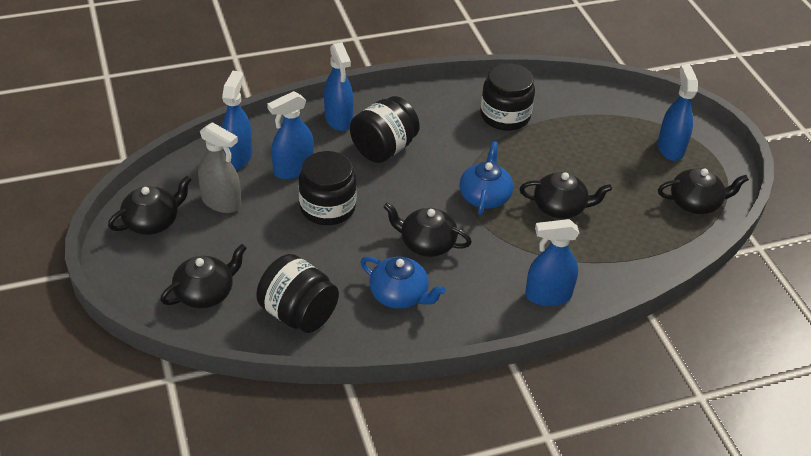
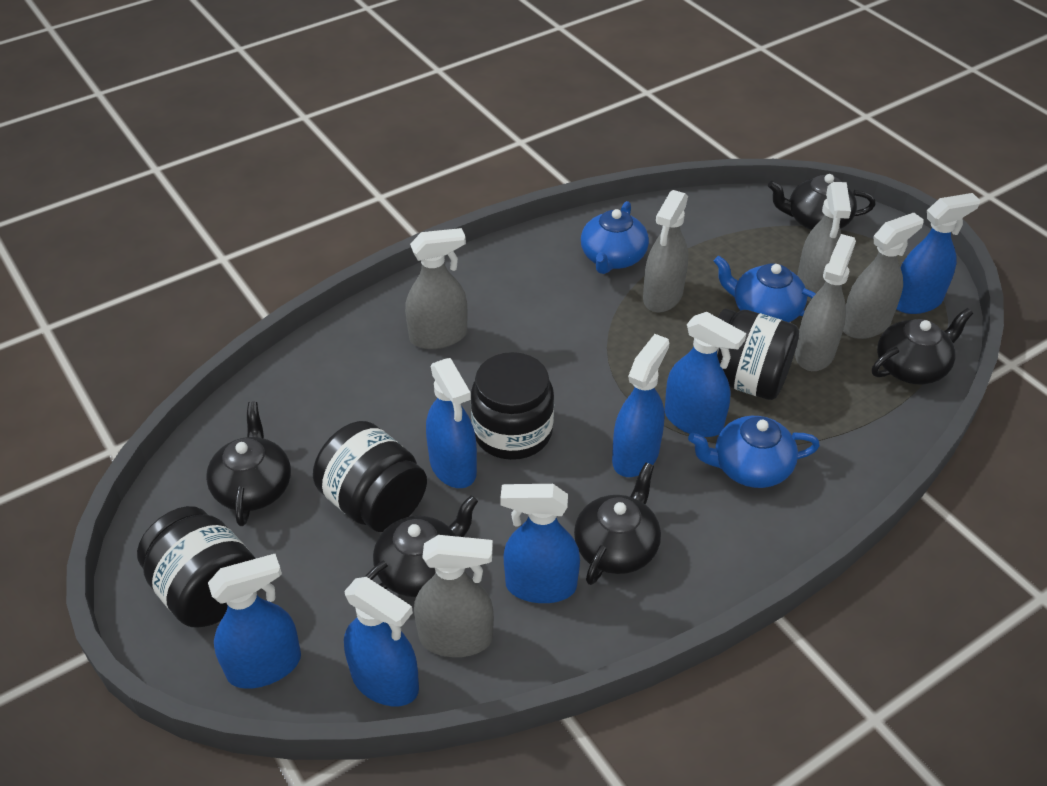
blue spray bottle: 5 -> 7
blue teapot: 2 -> 3
grey spray bottle: 1 -> 6

